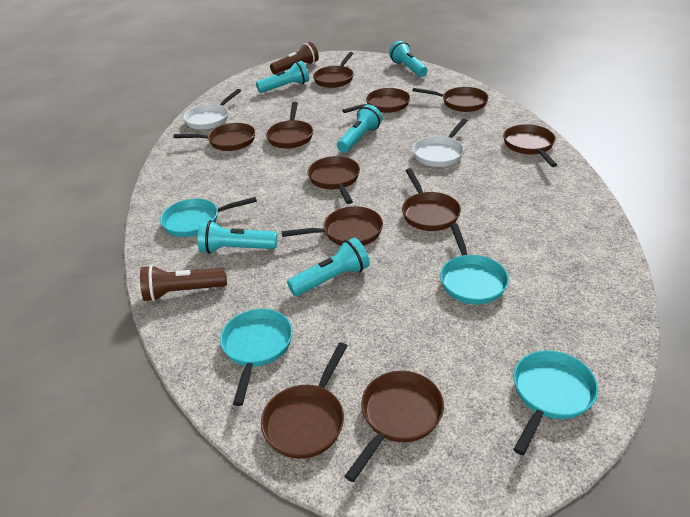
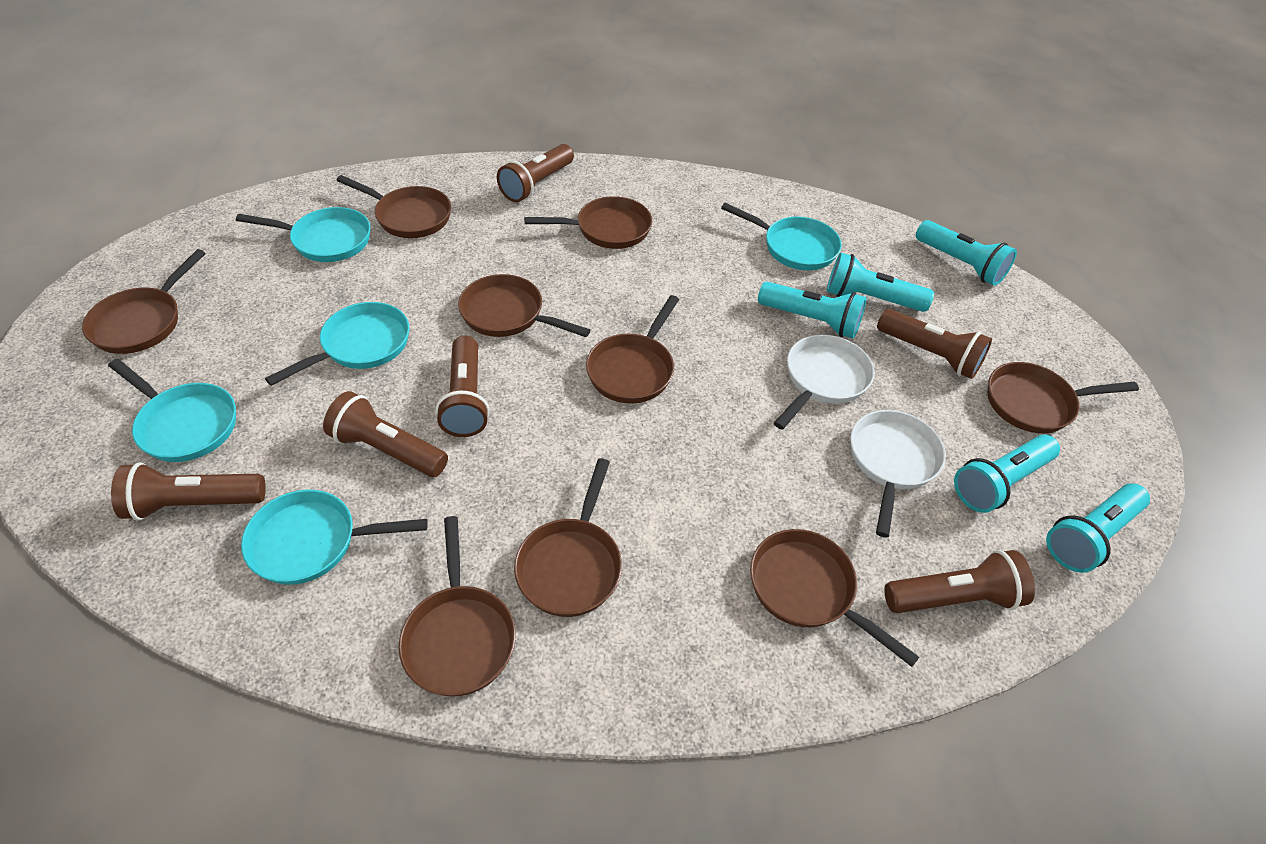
brown flashlight: 2 -> 6
brown pan: 11 -> 9
turquoise pan: 4 -> 5

